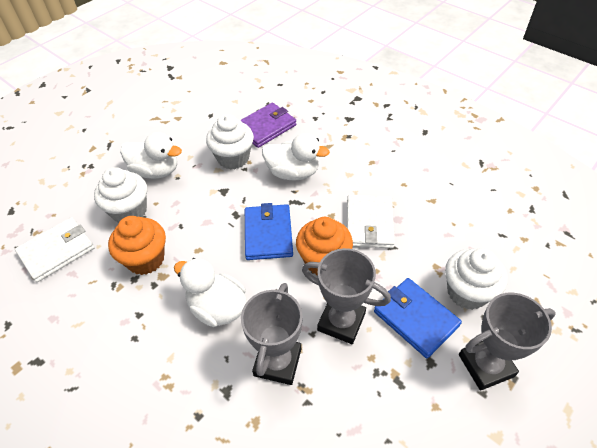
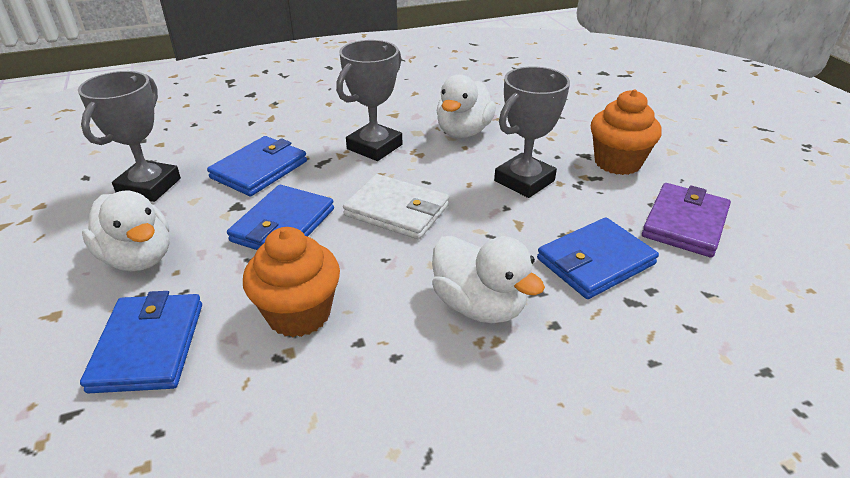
blue wallet: 2 -> 4
white cupcake: 3 -> 0
white wallet: 2 -> 1

